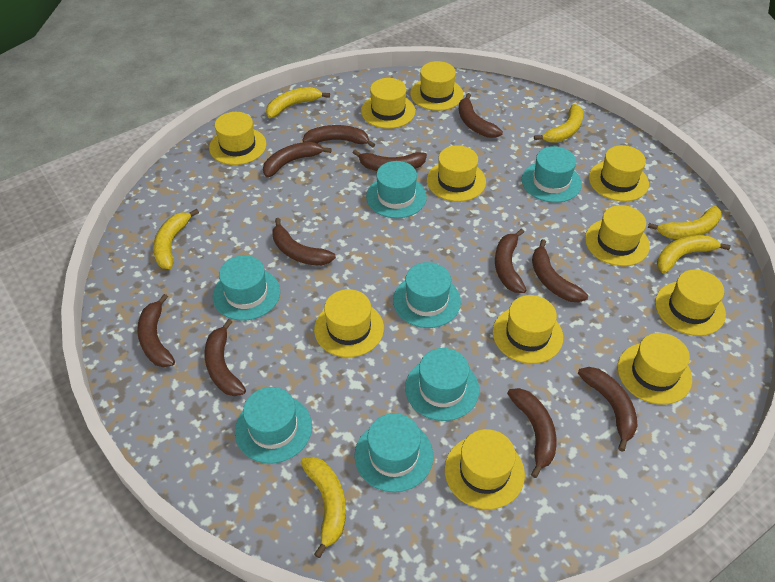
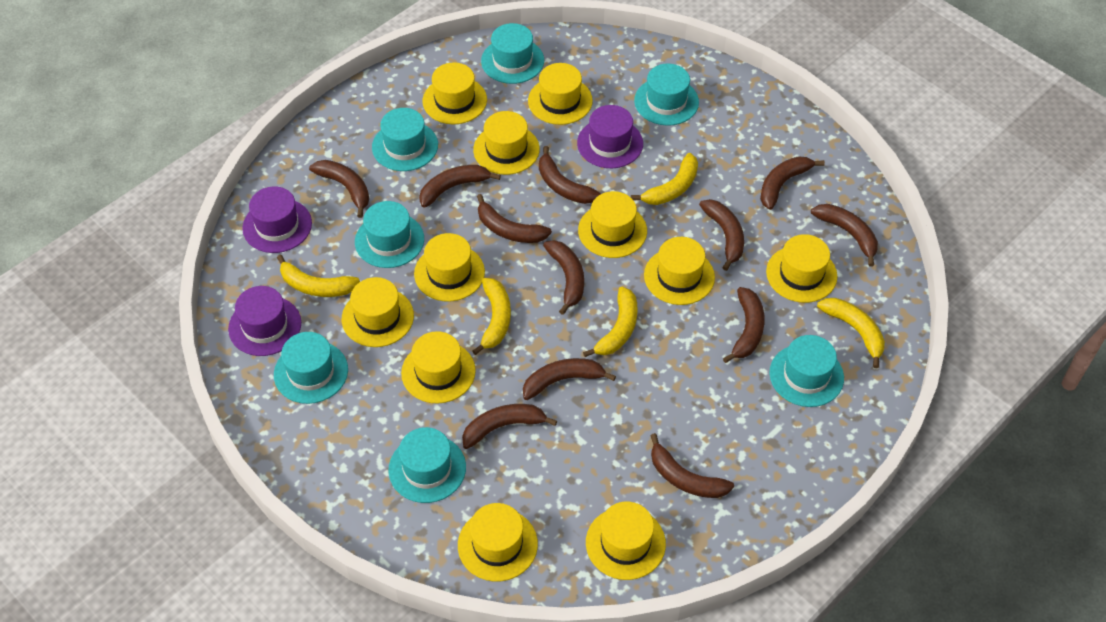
brown banana: 11 -> 12
purple hat: 0 -> 3
yellow banana: 6 -> 5

